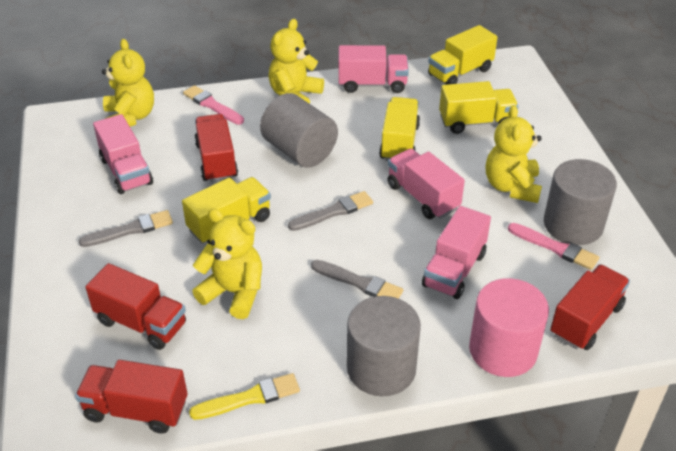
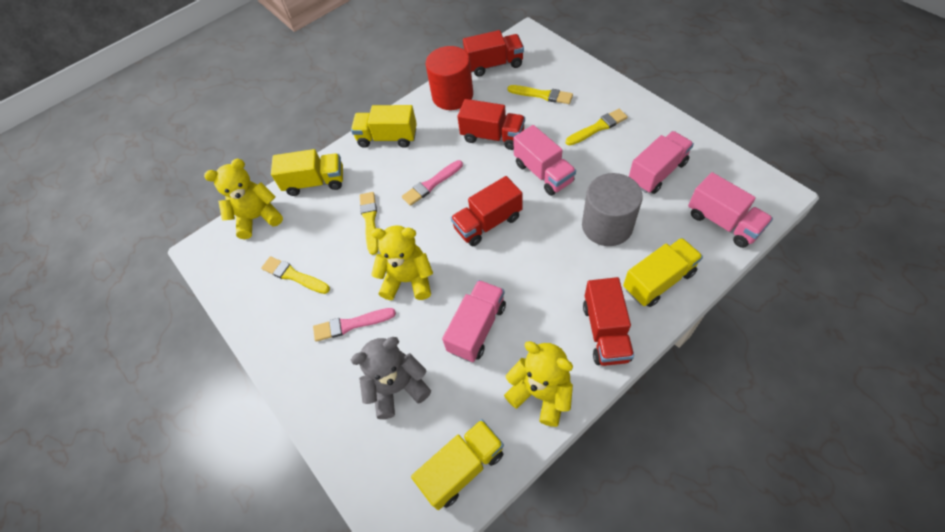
grey brush: 3 -> 0
grey cylinder: 3 -> 1
grey teddy bear: 0 -> 1
pink cylinder: 1 -> 0
red cylinder: 0 -> 1
yellow brush: 1 -> 4
yellow teddy bear: 4 -> 3

